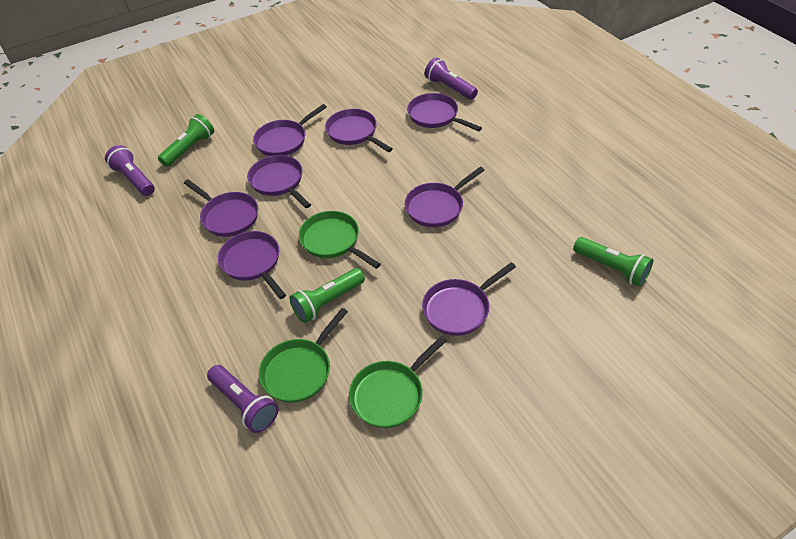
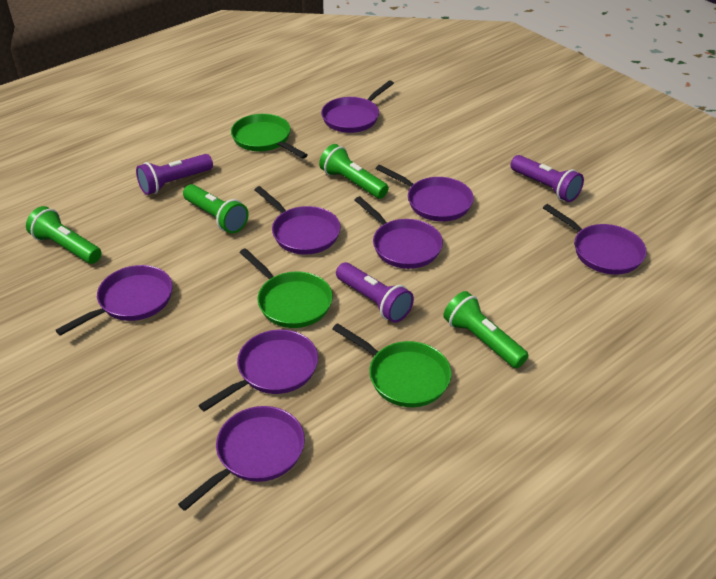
green flashlight: 3 -> 4

